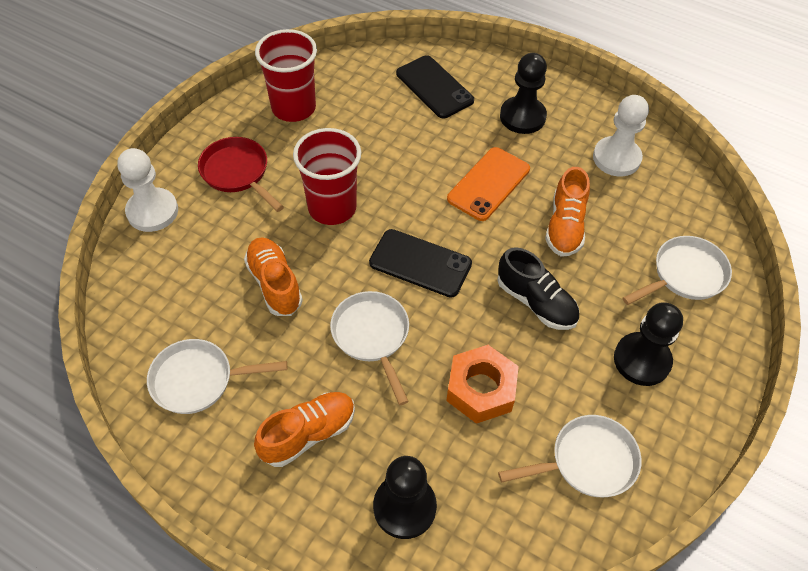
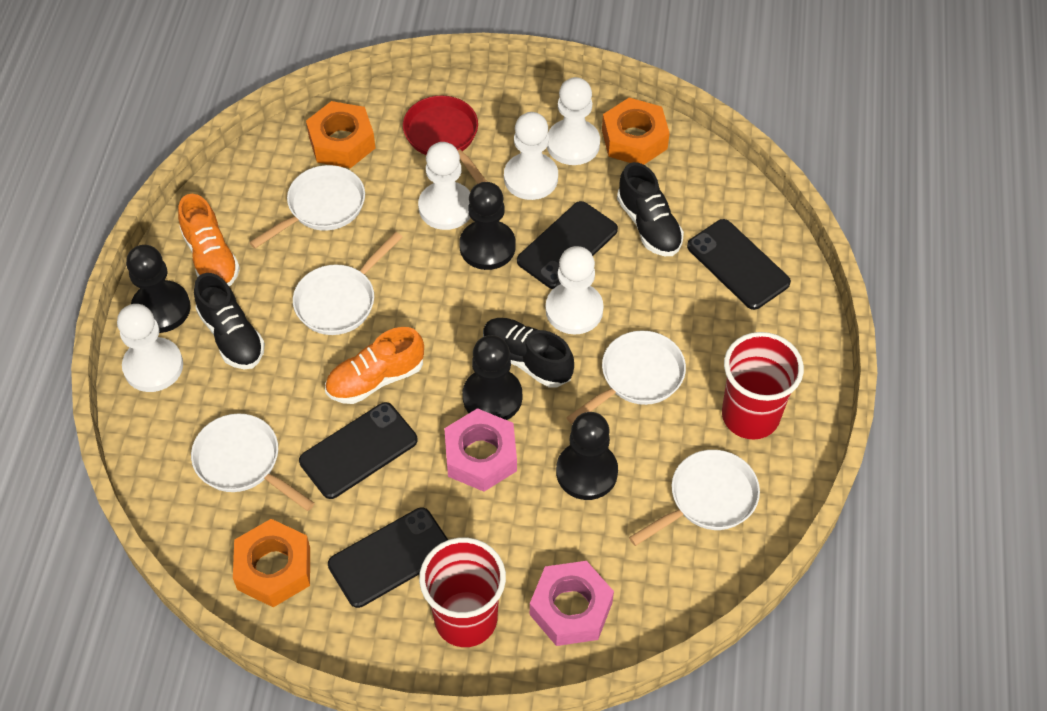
black pawn: 3 -> 4
black phone: 2 -> 4
black shoe: 1 -> 3
orange nut: 1 -> 3
orange phone: 1 -> 0
orange shoe: 3 -> 2
pink nut: 0 -> 2
white pan: 4 -> 5
white pawn: 2 -> 5

